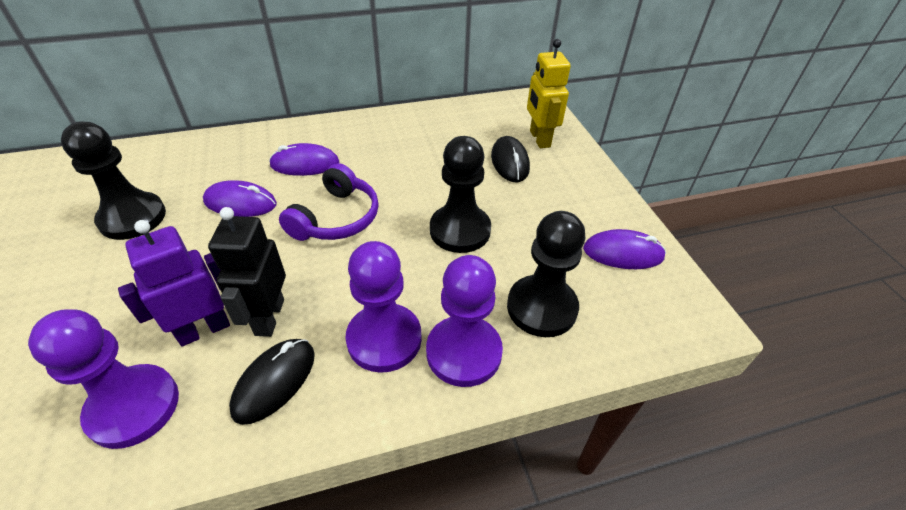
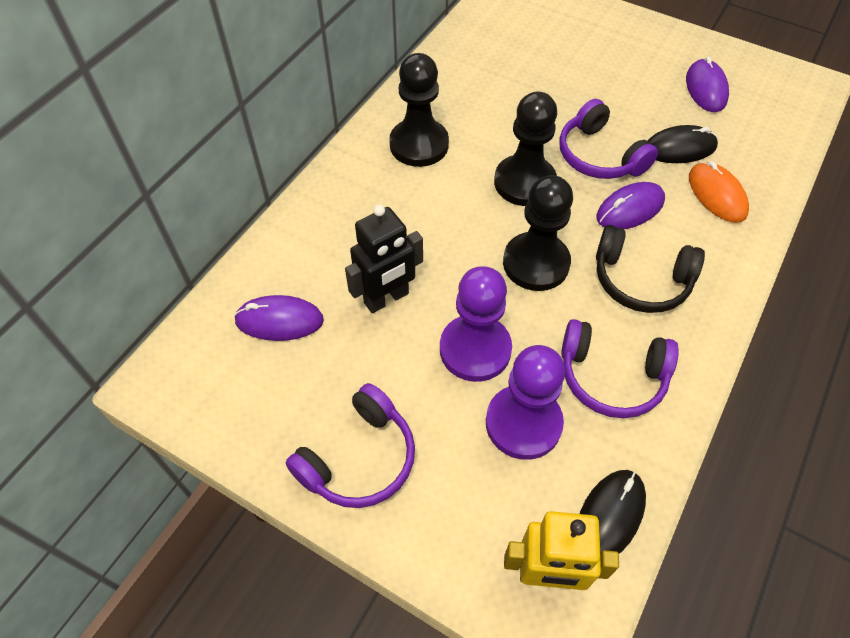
black headphones: 0 -> 1
orange mouse: 0 -> 1
purple headphones: 1 -> 3
purple pawn: 3 -> 2
purple robot: 1 -> 0

